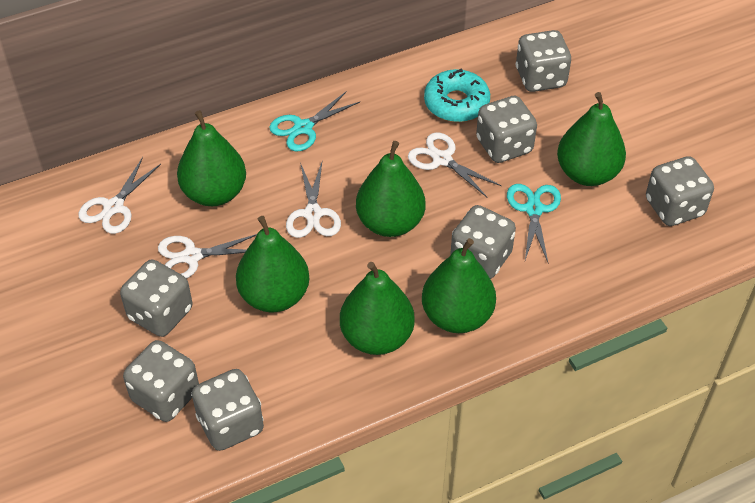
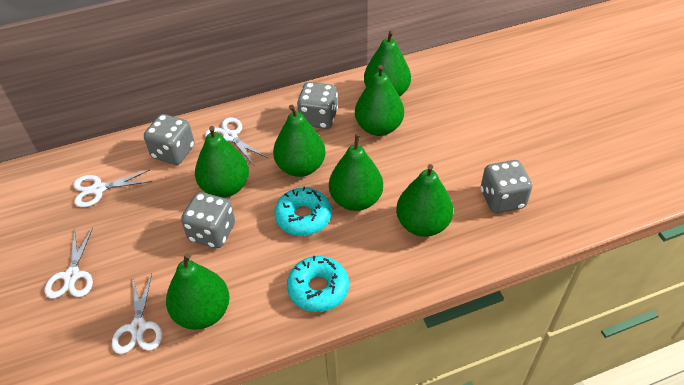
green pear: 6 -> 7
grey dice: 7 -> 4
turquoise donut: 1 -> 2
turquoise scissors: 2 -> 0

